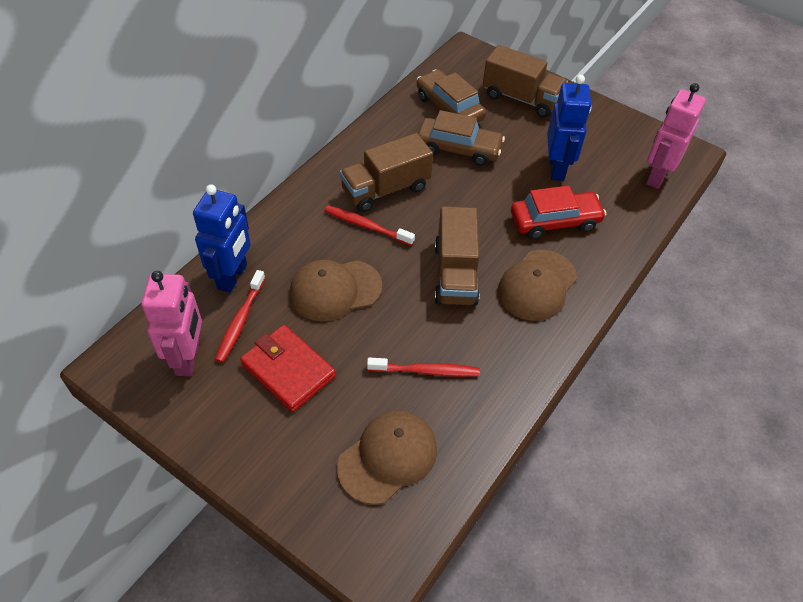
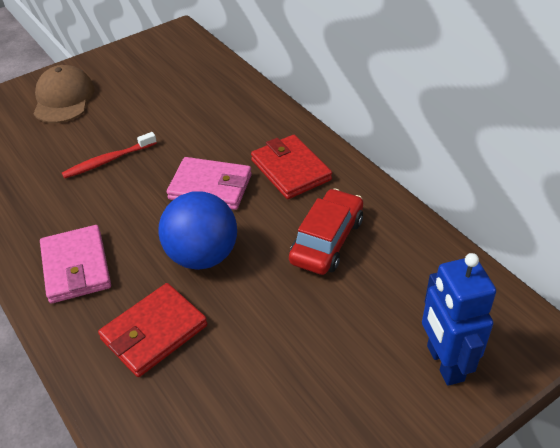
blue ball: 0 -> 1
blue robot: 2 -> 1
brown cap: 3 -> 1
brown car: 2 -> 0
brown truck: 3 -> 0
pink robot: 2 -> 0
pink wallet: 0 -> 2
red toothbrush: 3 -> 1
red wallet: 1 -> 2

